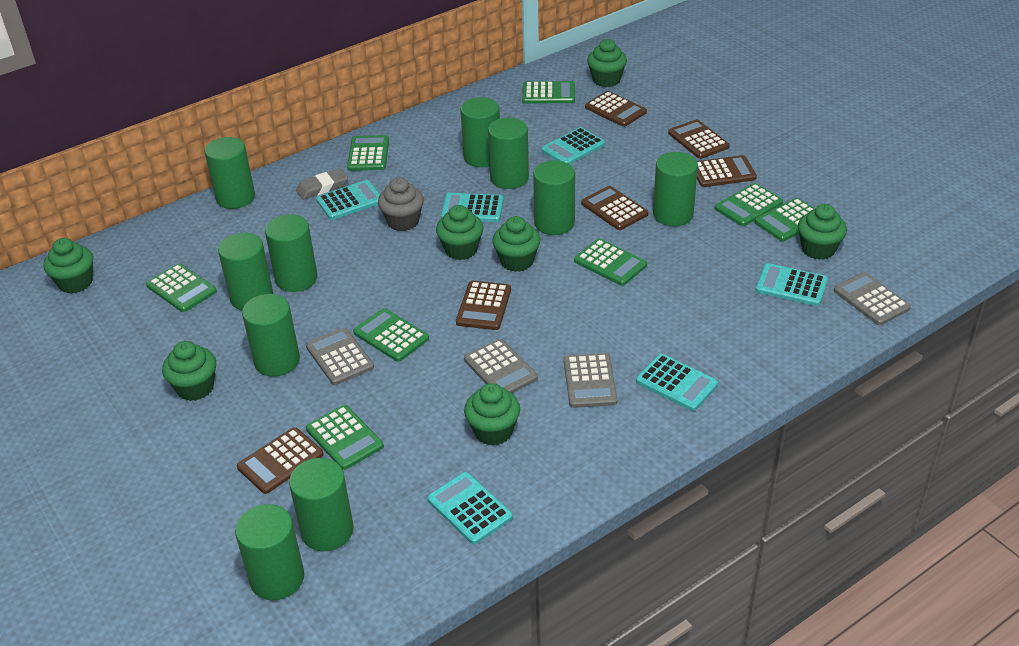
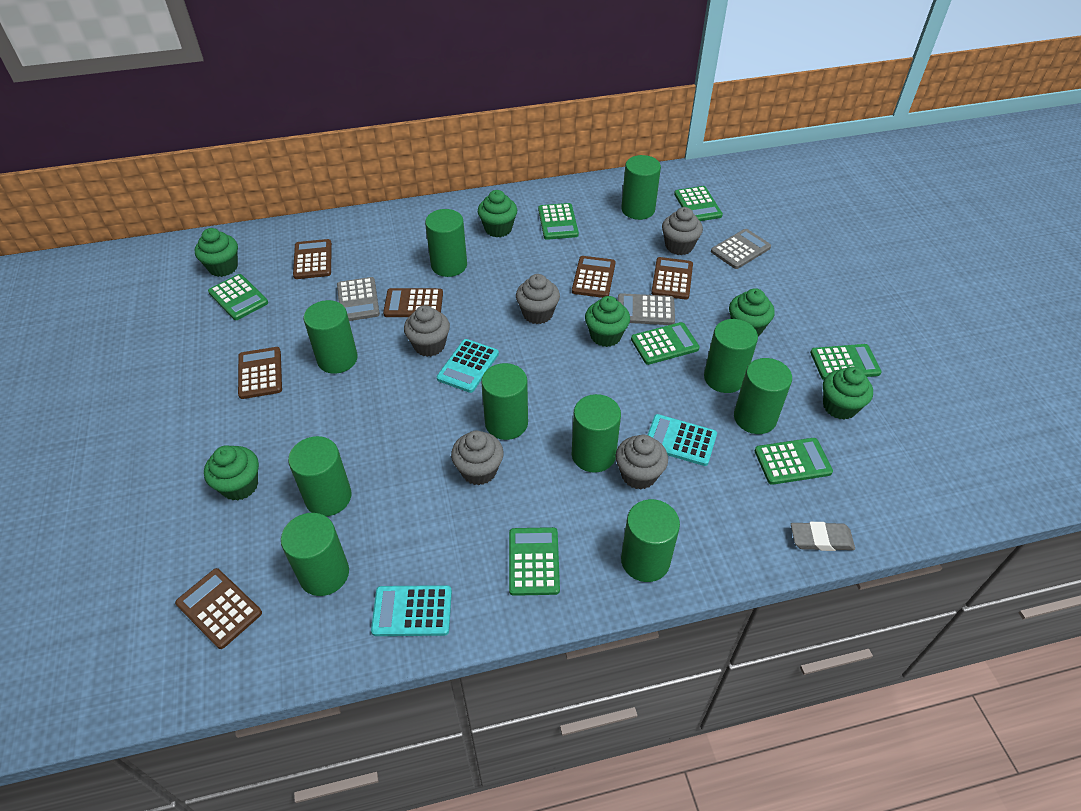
green calculator: 8 -> 7
green cupcake: 7 -> 6
grey calculator: 4 -> 3
grey cupcake: 1 -> 5
turquoise calculator: 6 -> 3

